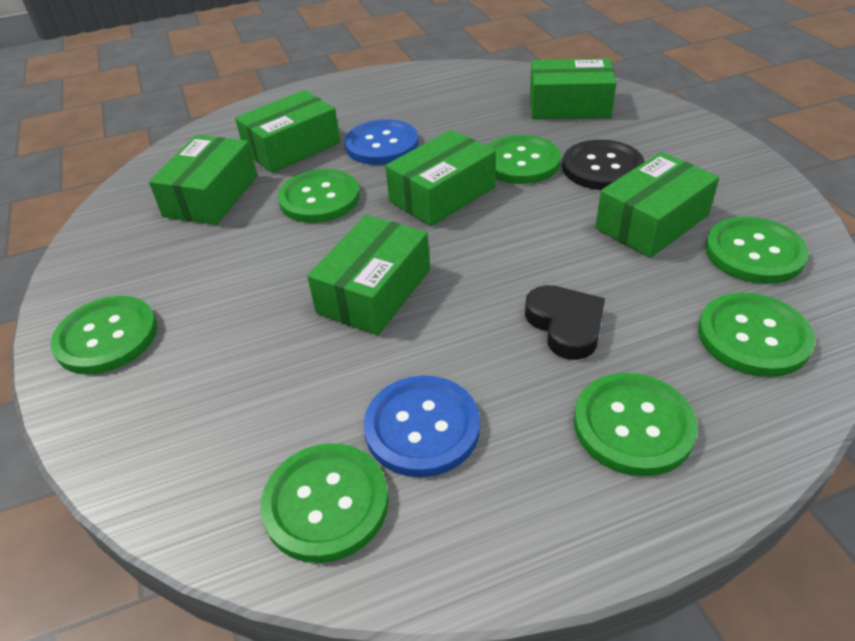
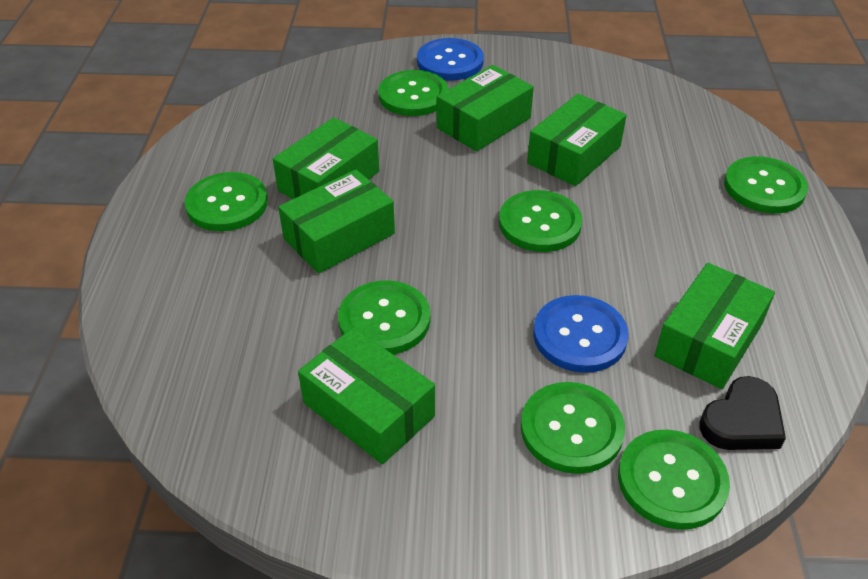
black button: 1 -> 0

